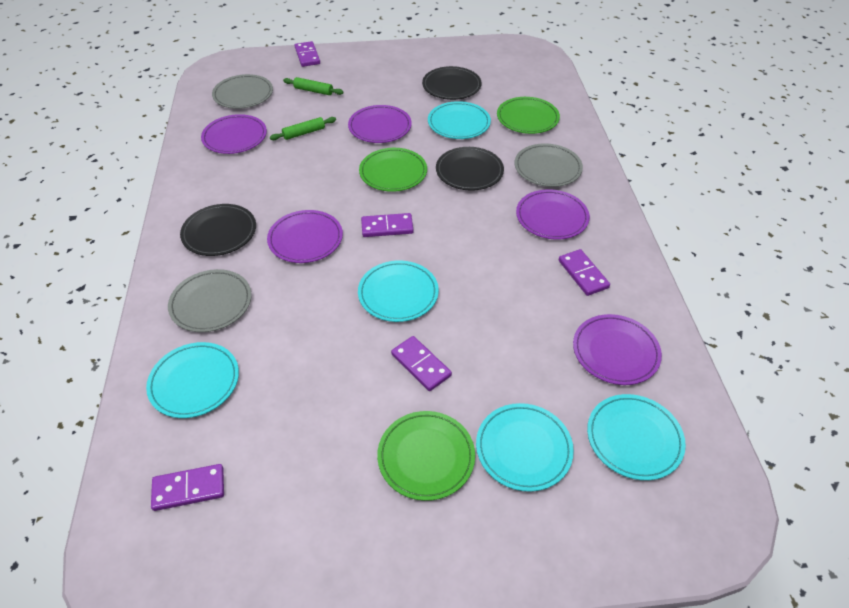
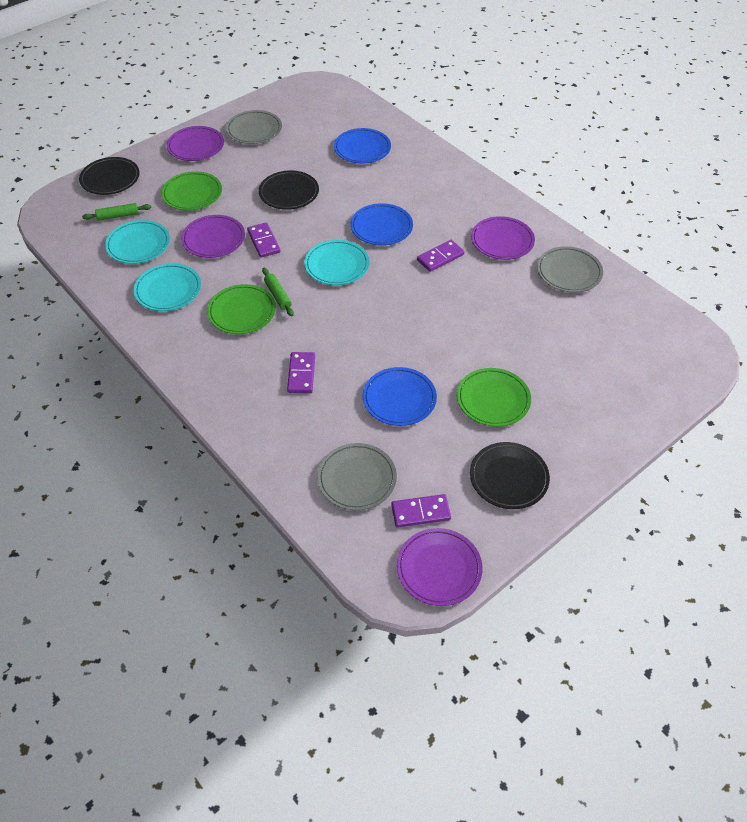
blue plate: 0 -> 3
purple domino: 5 -> 4
purple plate: 5 -> 4
turquoise plate: 5 -> 3

